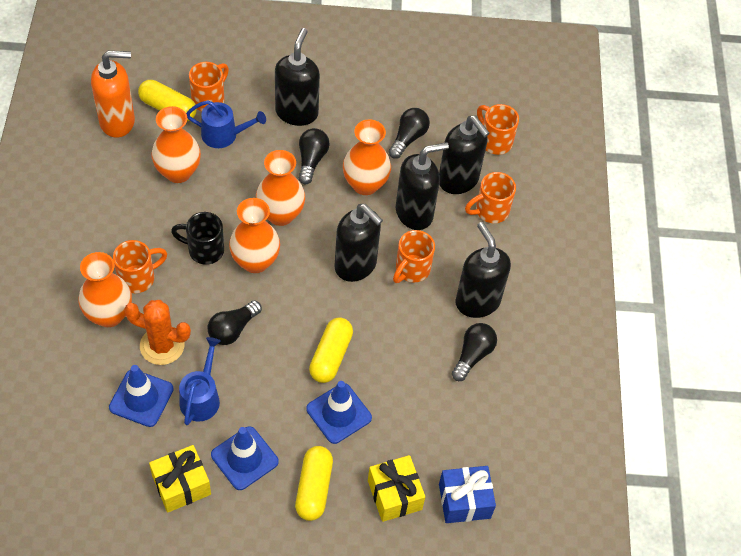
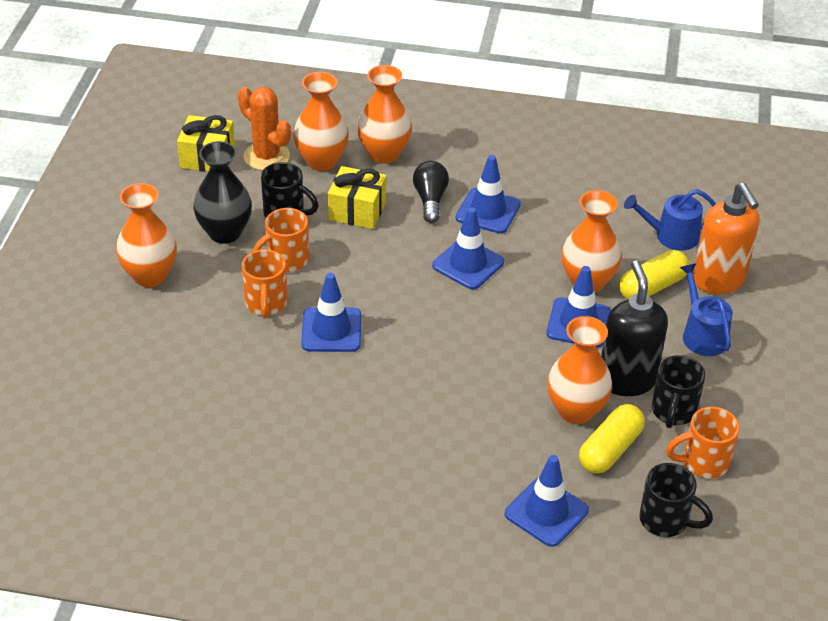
black light bulb: 4 -> 1
black mug: 1 -> 3
black soap dispenser: 5 -> 1
black vase: 0 -> 1
blue gift: 1 -> 0
blue traffic cone: 3 -> 5
orange mug: 5 -> 3
yellow capsule: 3 -> 2

